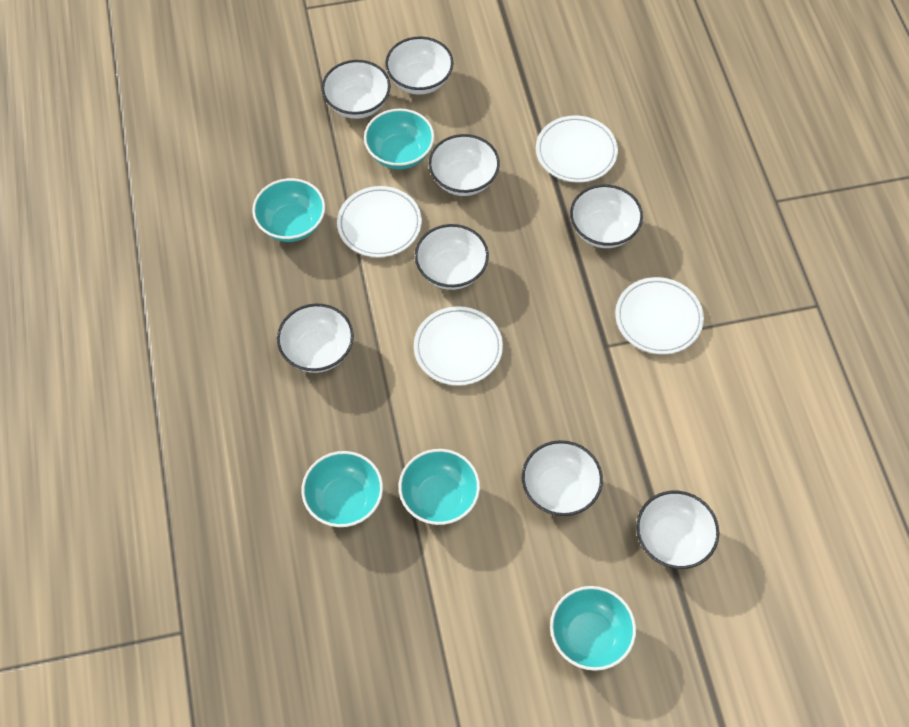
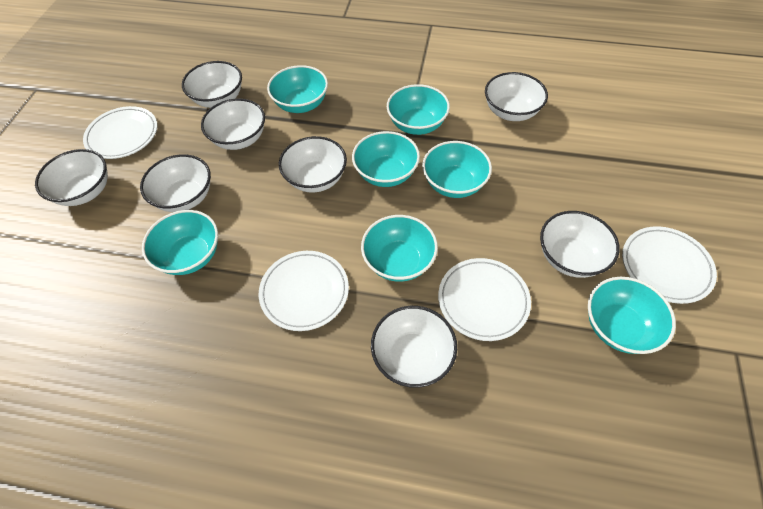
turquoise bowl: 5 -> 7

